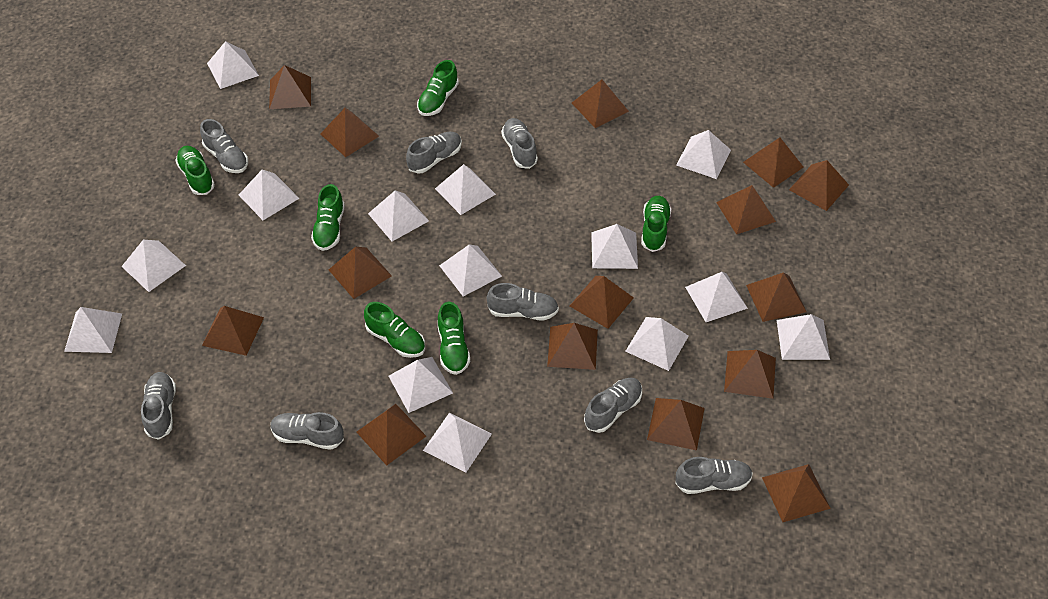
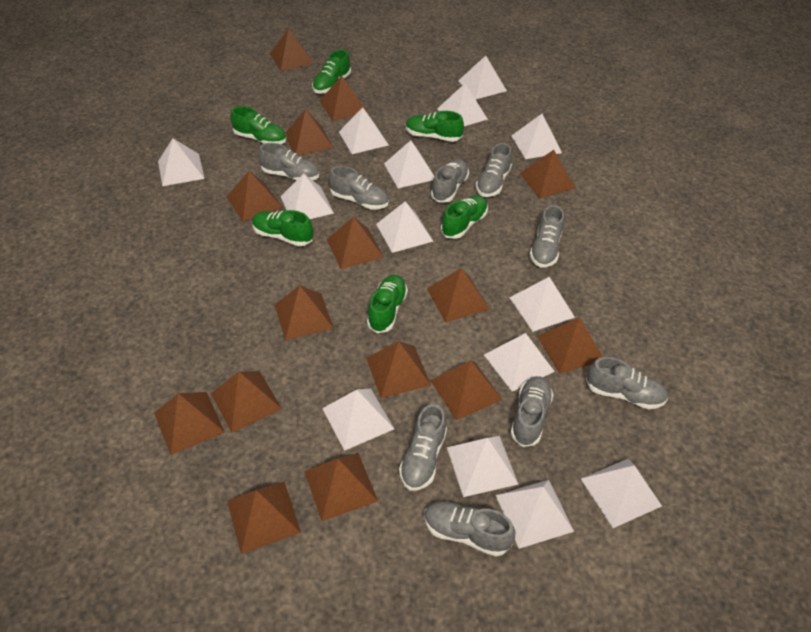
grey shoe: 8 -> 9

